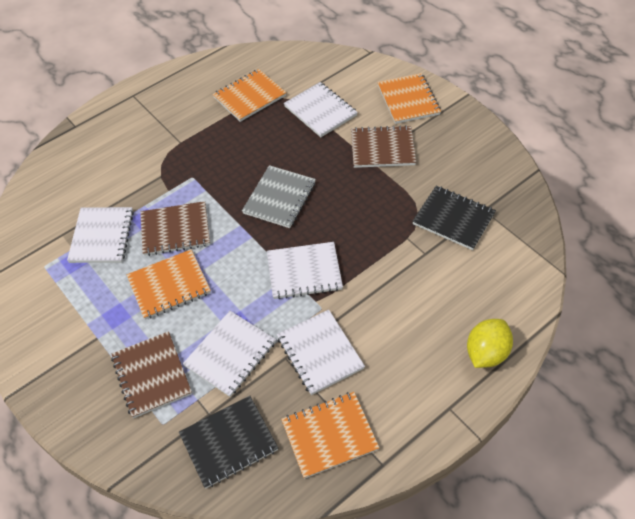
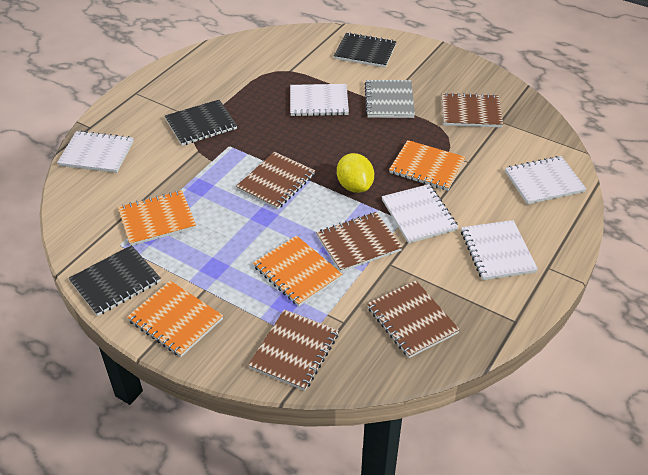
black notebook: 2 -> 3
brown notebook: 3 -> 5

